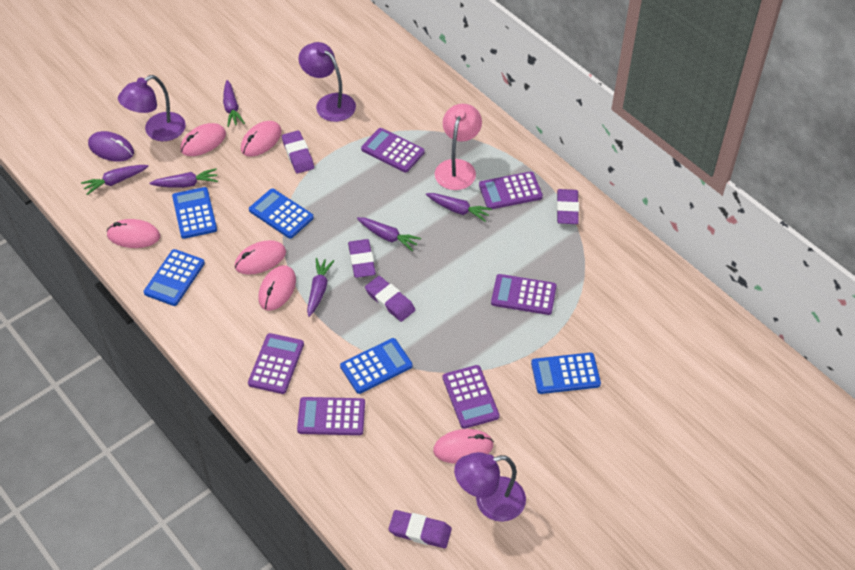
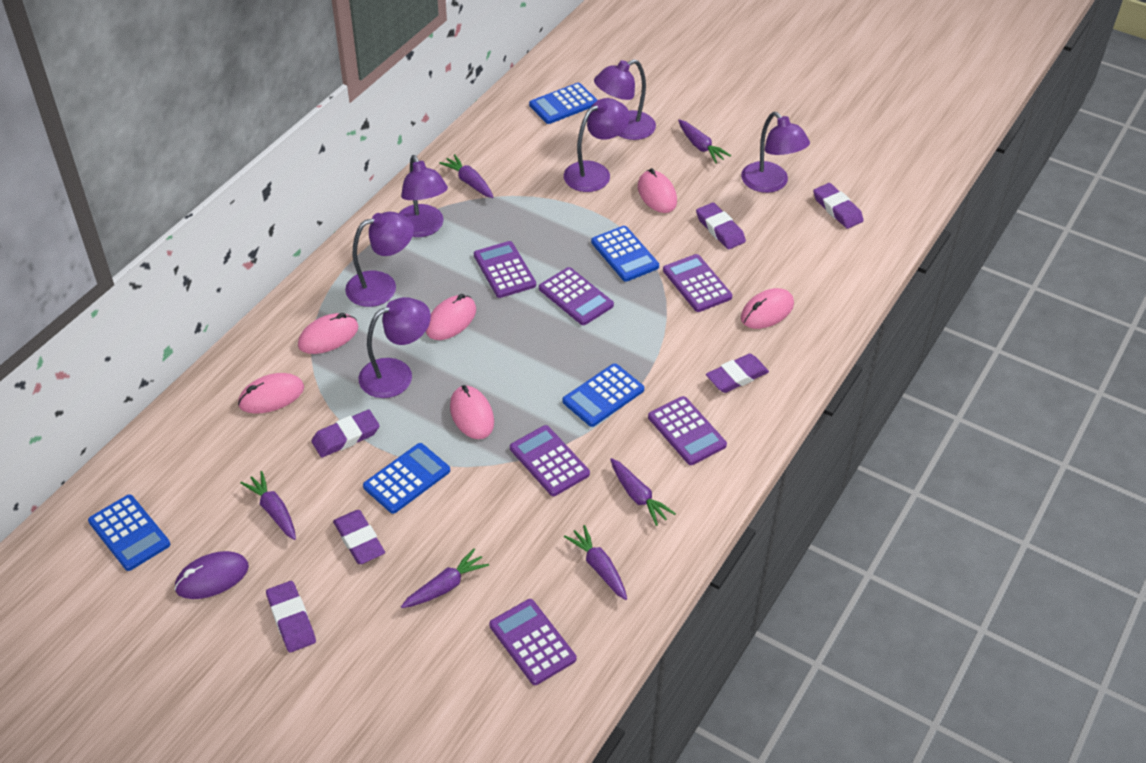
pink lamp: 1 -> 0
purple eraser: 5 -> 6
purple lamp: 3 -> 6

